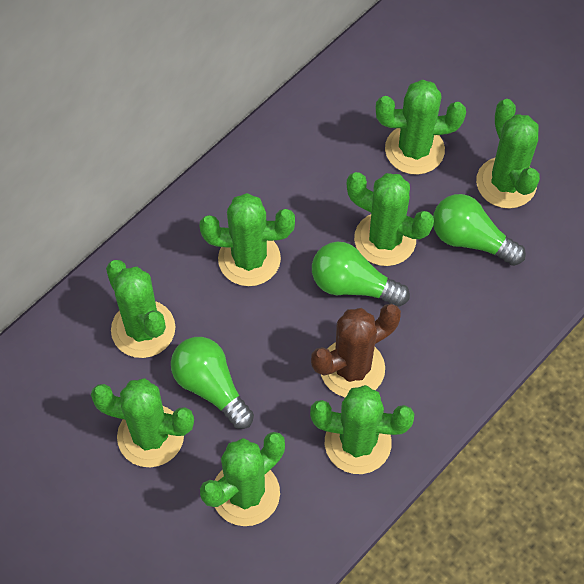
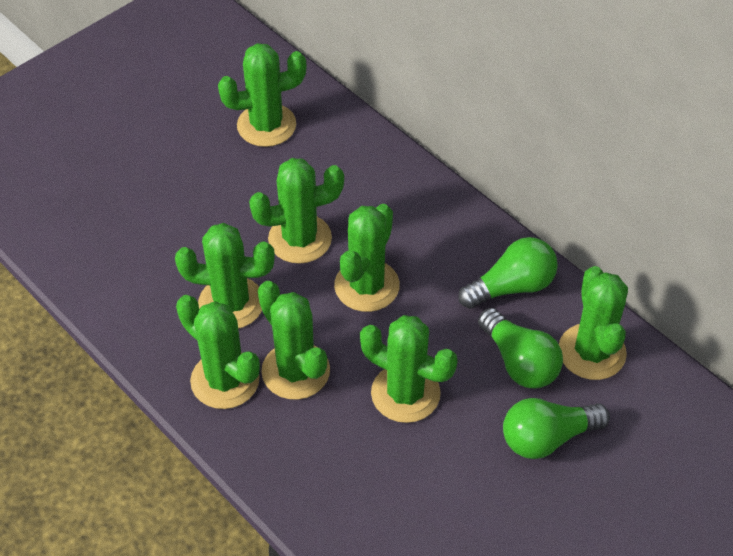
brown cactus: 1 -> 0

